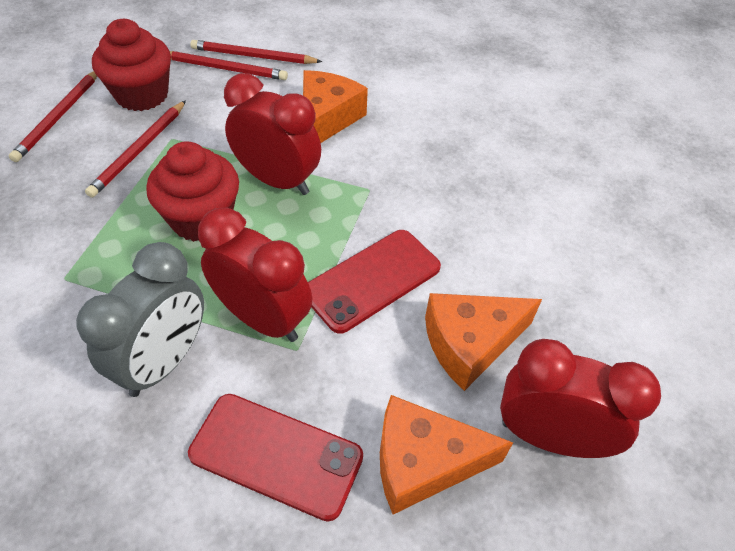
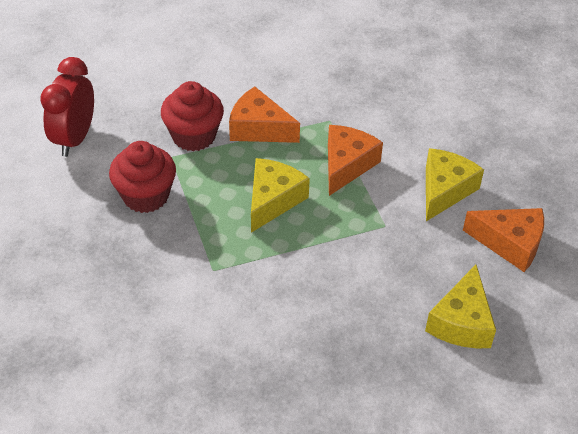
grey clock: 1 -> 0
red clock: 3 -> 1
red pencil: 4 -> 0
red phone: 2 -> 0
yellow cheese: 0 -> 3

